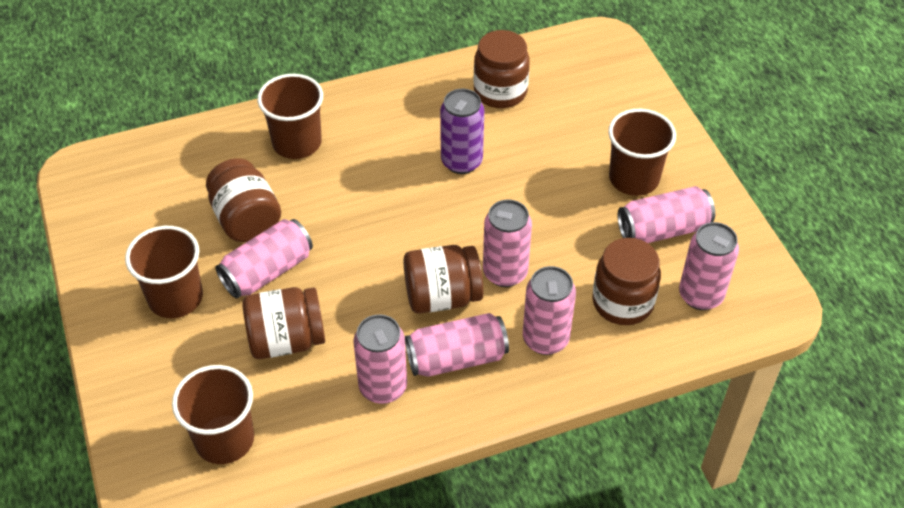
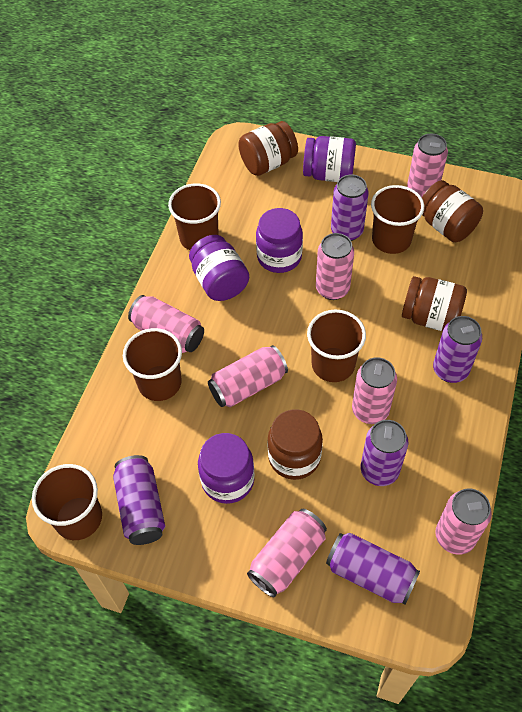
brown cup: 4 -> 5
brown jar: 5 -> 4
purple can: 1 -> 5
purple jar: 0 -> 4

